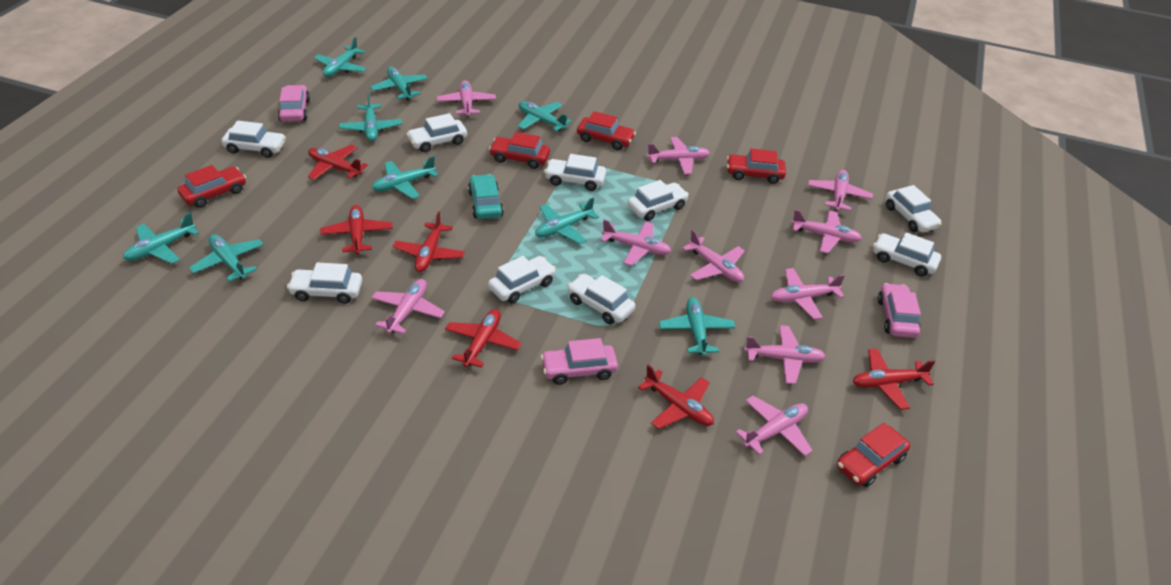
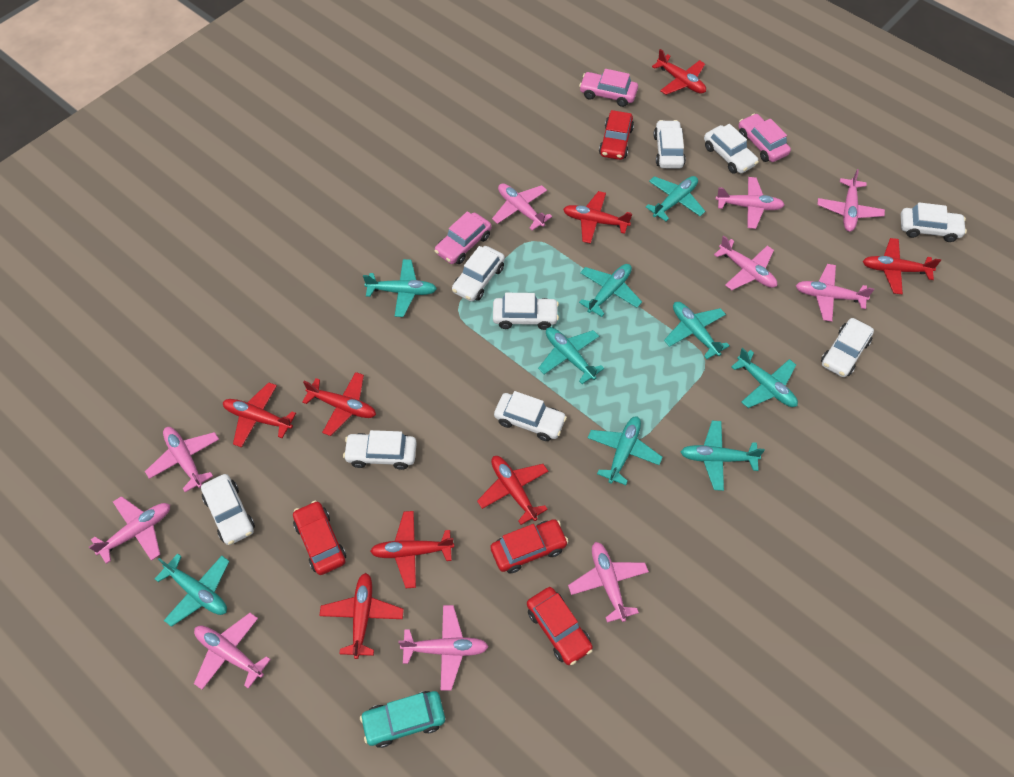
red car: 5 -> 4
red plane: 6 -> 8

